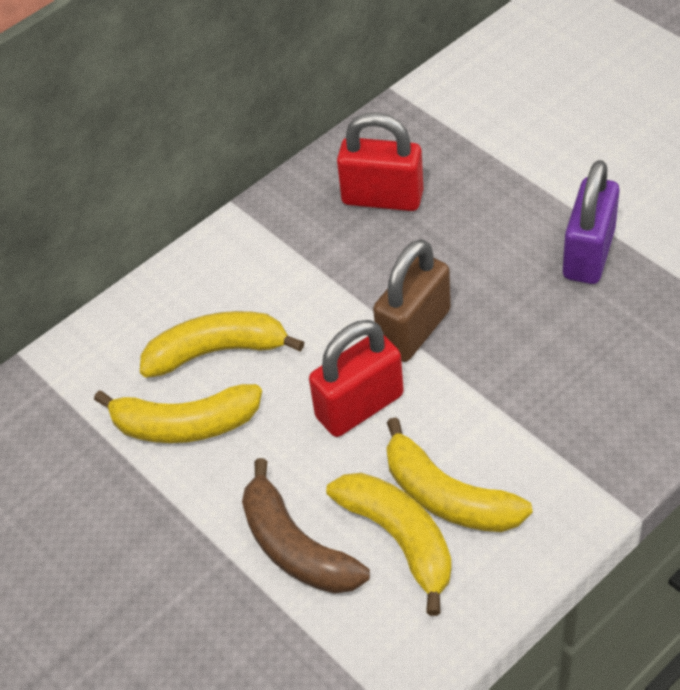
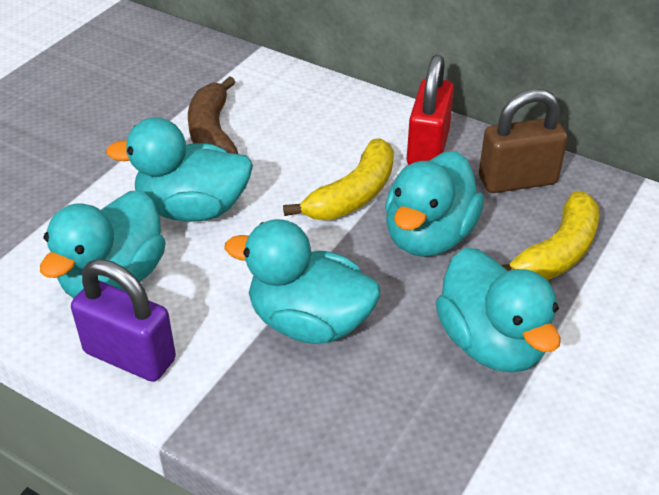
red padlock: 2 -> 1
turquoise duck: 0 -> 5
yellow banana: 4 -> 2

